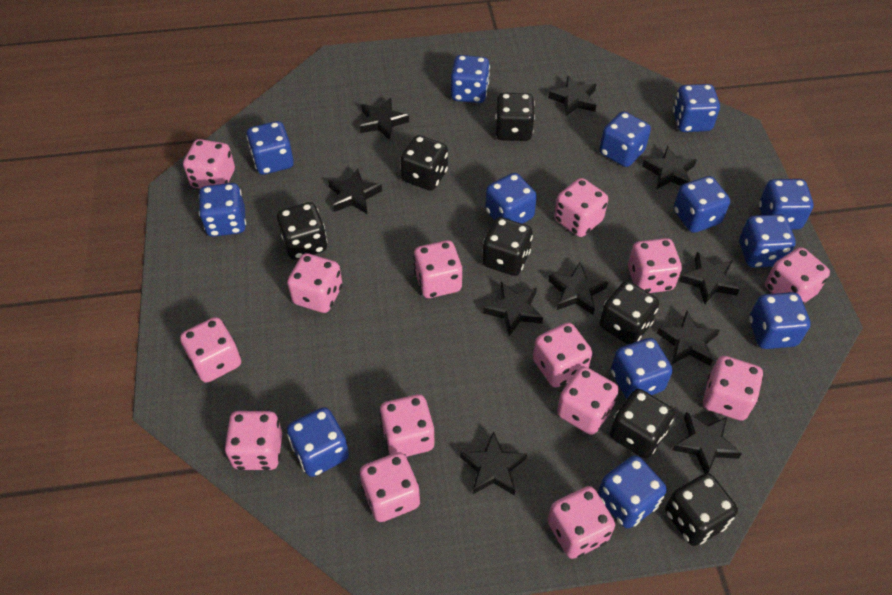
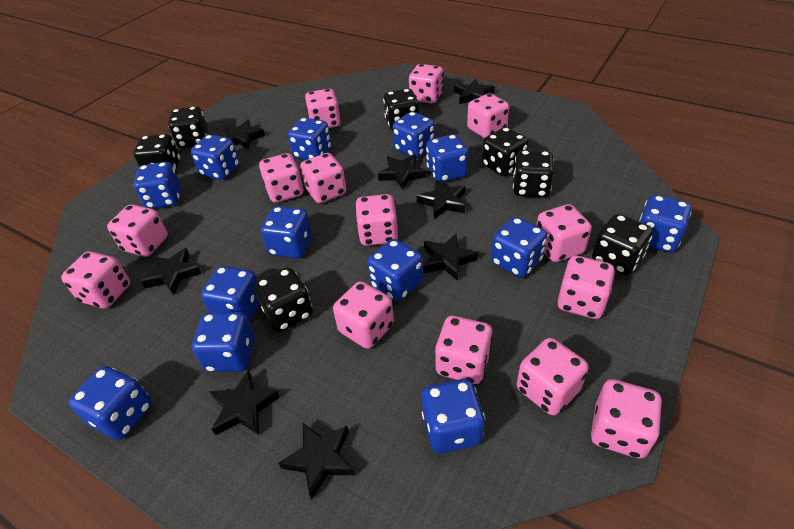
black star: 10 -> 8

